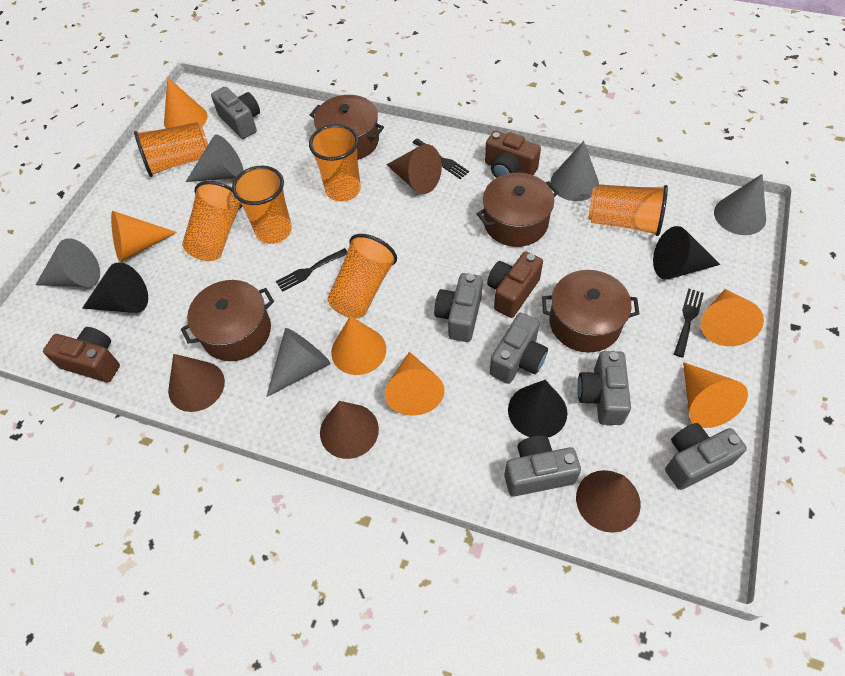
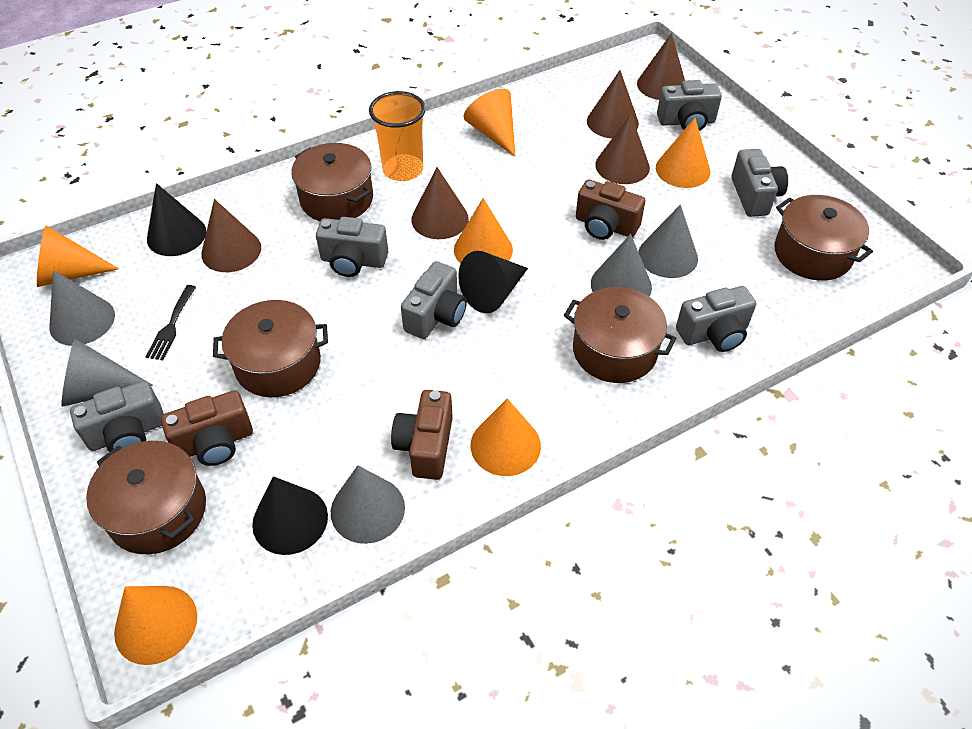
black fork: 3 -> 1
brown cone: 4 -> 5
brown pot: 4 -> 5
orange cup: 6 -> 1

